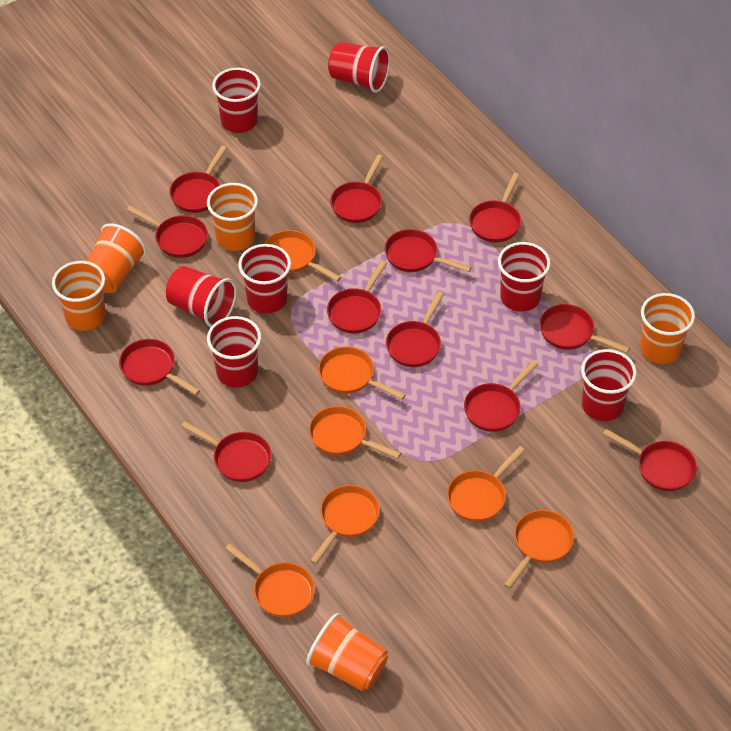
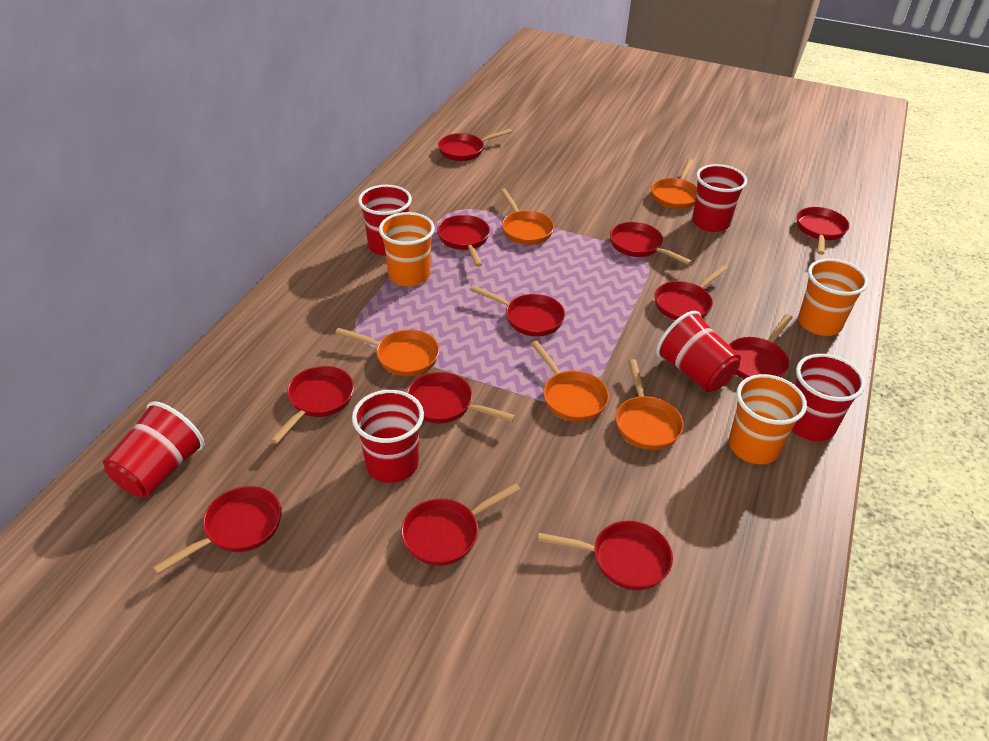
orange cup: 5 -> 3
orange pan: 7 -> 5
red cup: 7 -> 6

